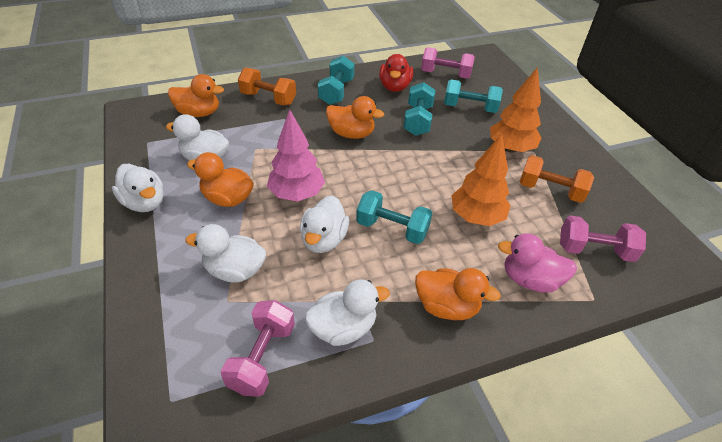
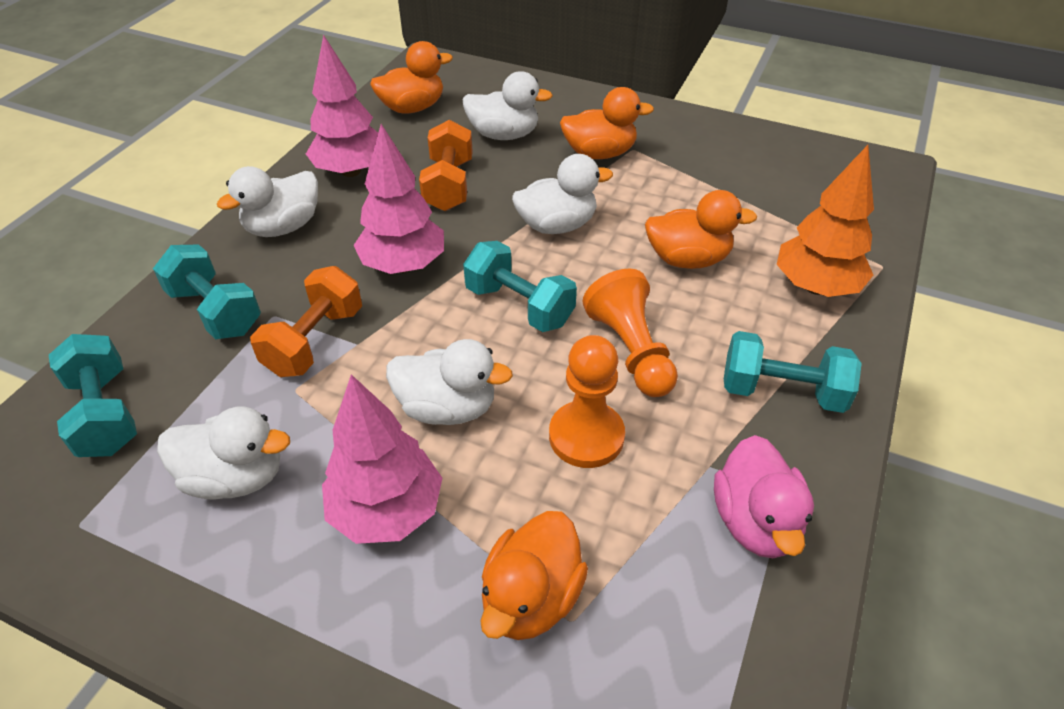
orange pawn: 0 -> 2
orange tree: 2 -> 1
pink dumbbell: 3 -> 0
pink tree: 1 -> 3
red duck: 1 -> 0

